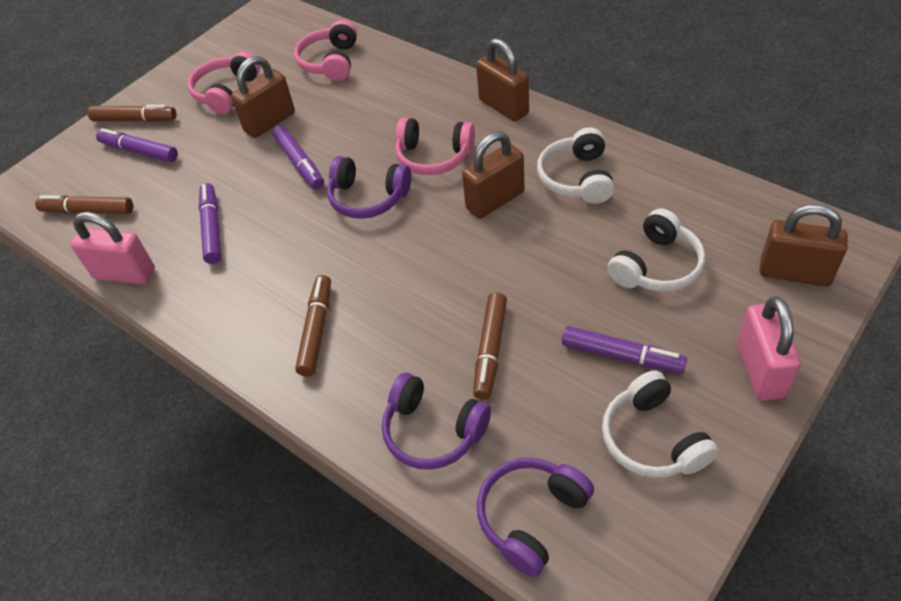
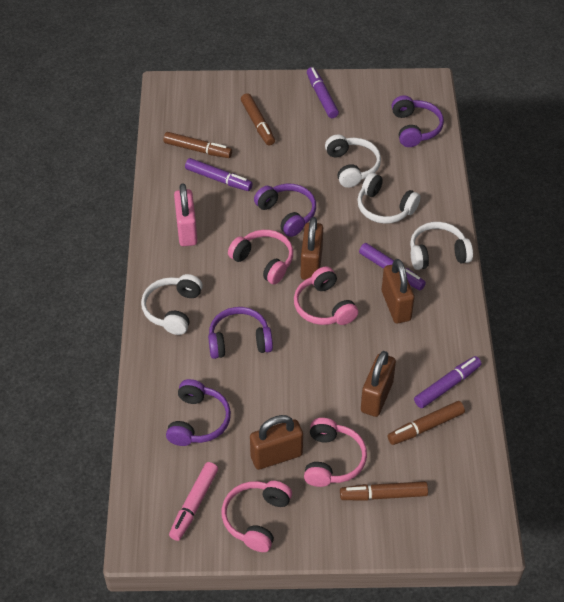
pink headphones: 3 -> 4
pink marker: 0 -> 1
pink padlock: 2 -> 1
purple headphones: 3 -> 4
white headphones: 3 -> 4

